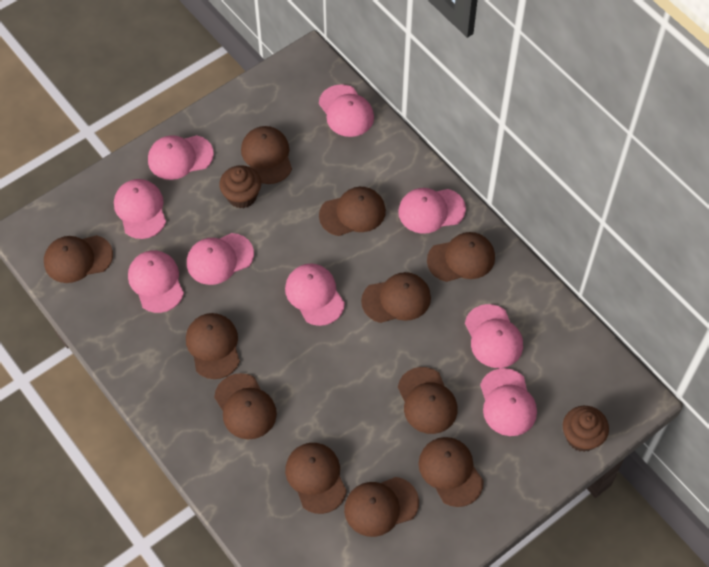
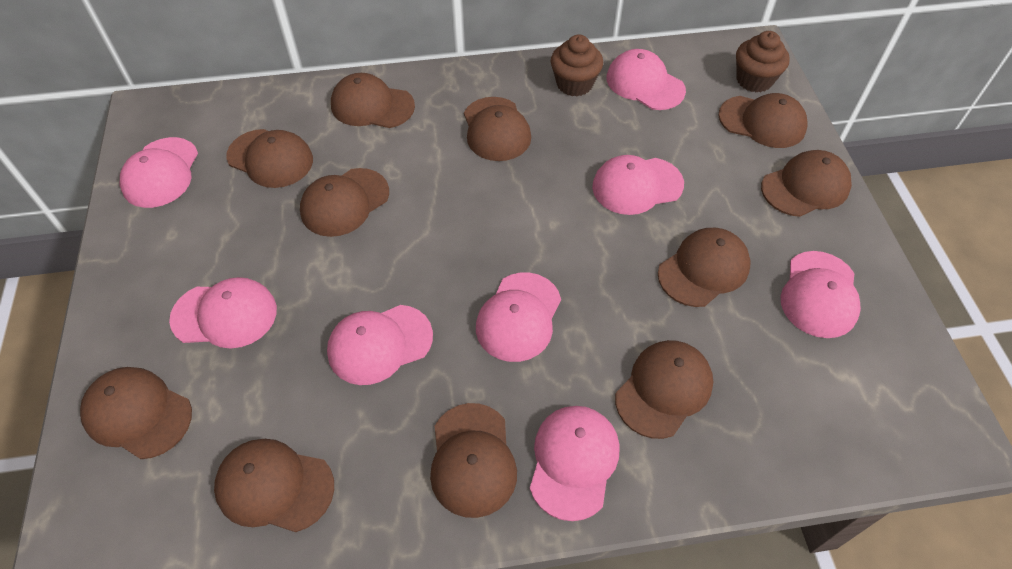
pink cap: 9 -> 8

